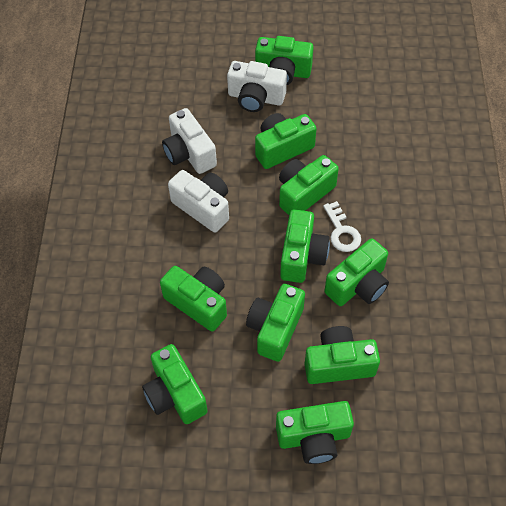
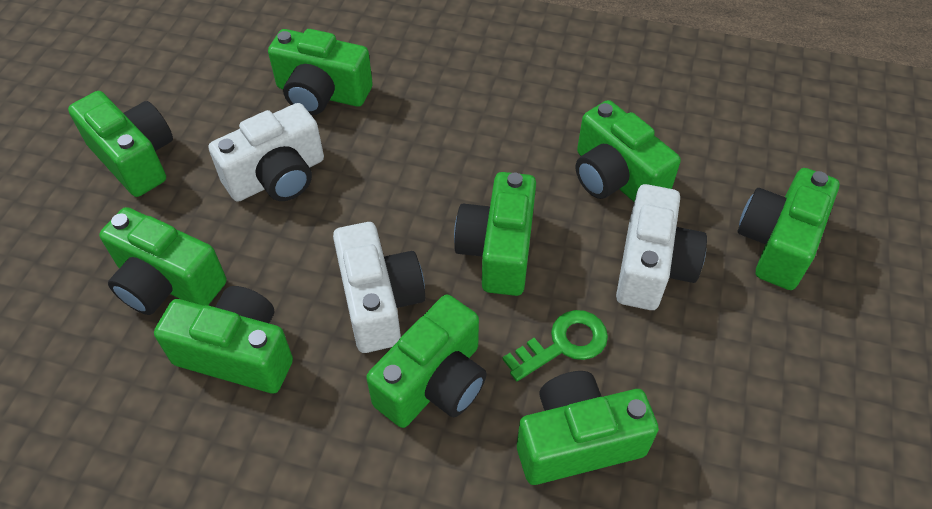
green camera: 10 -> 9
green key: 0 -> 1
white key: 1 -> 0

